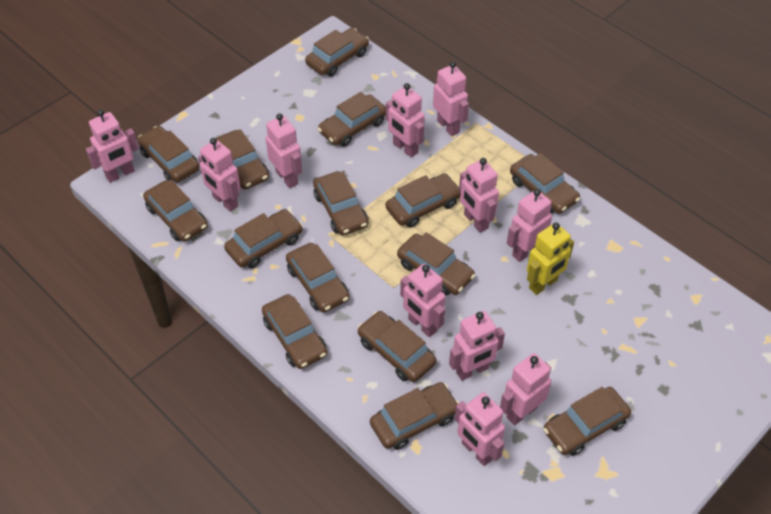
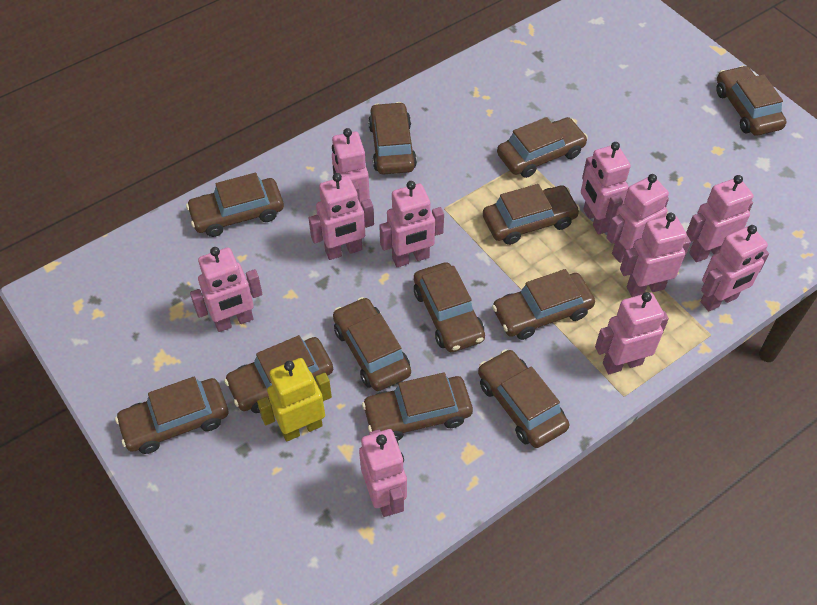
brown car: 15 -> 12

